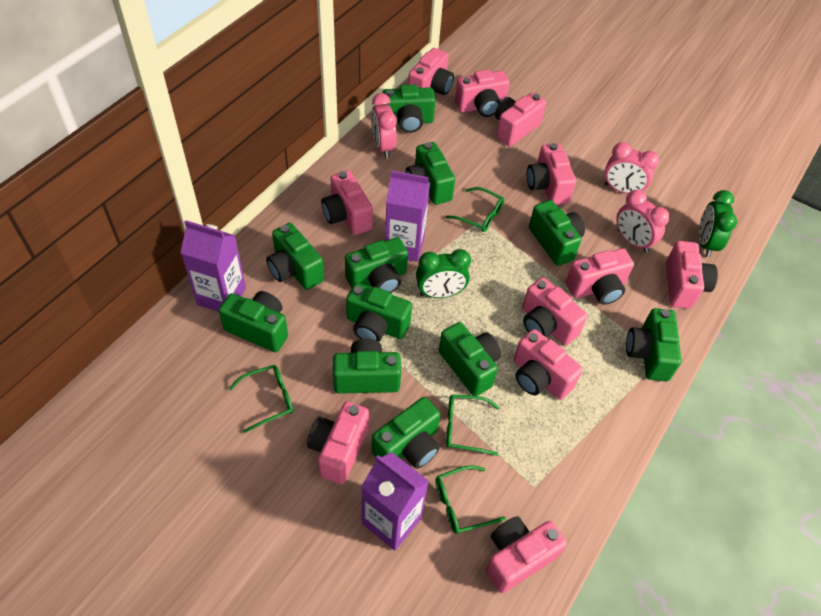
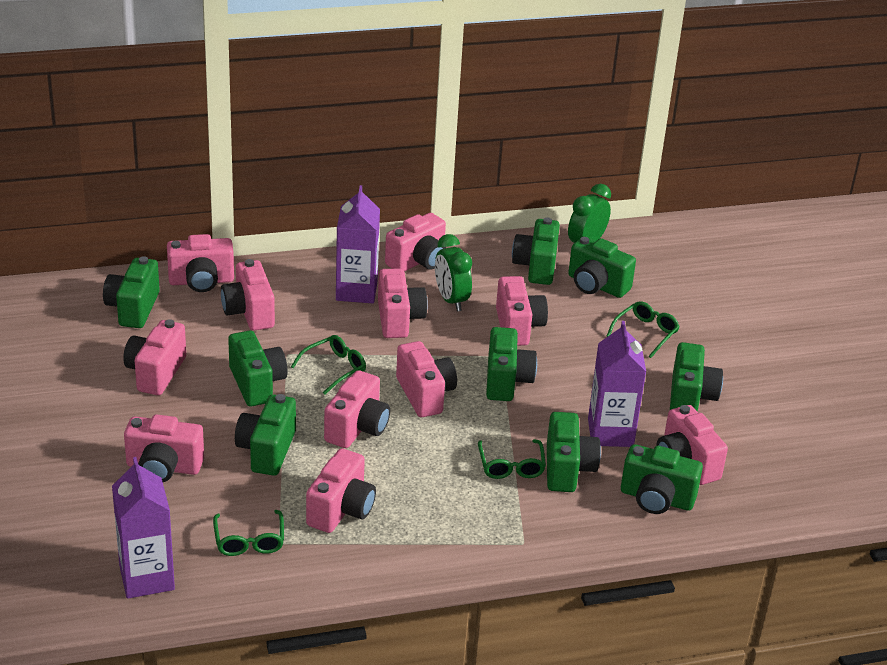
green camera: 11 -> 9
pink clock: 3 -> 0

